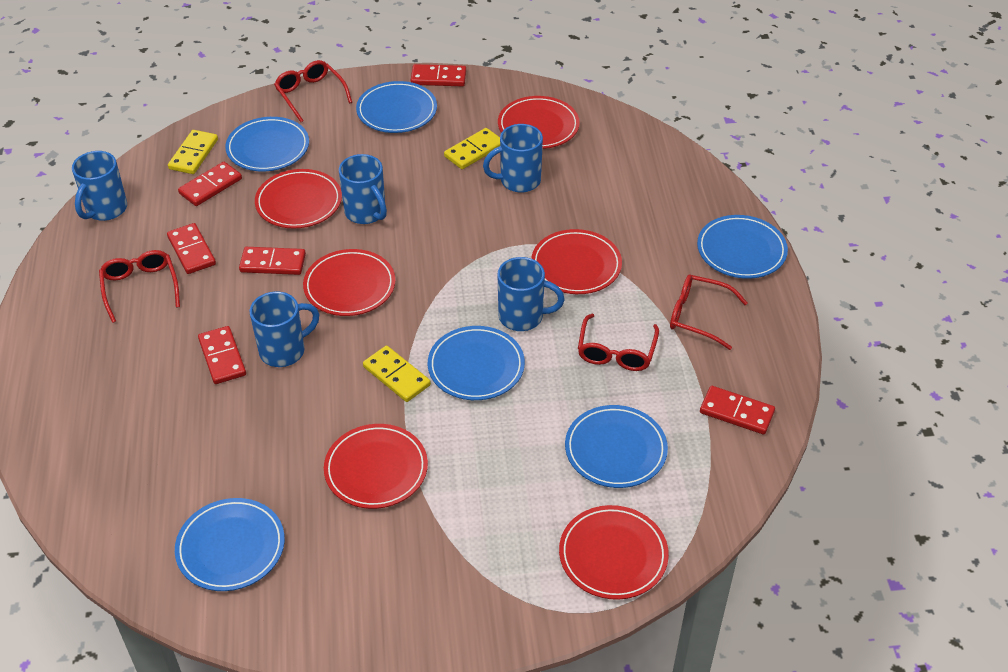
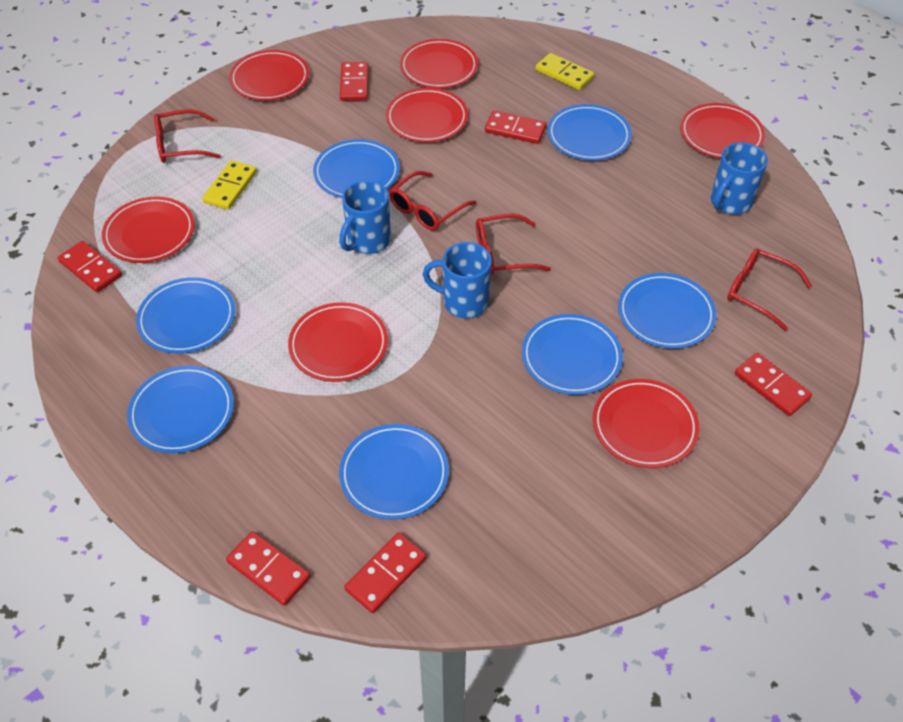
blue mug: 5 -> 3
blue plate: 6 -> 7
red plate: 6 -> 7
yellow domino: 3 -> 2

